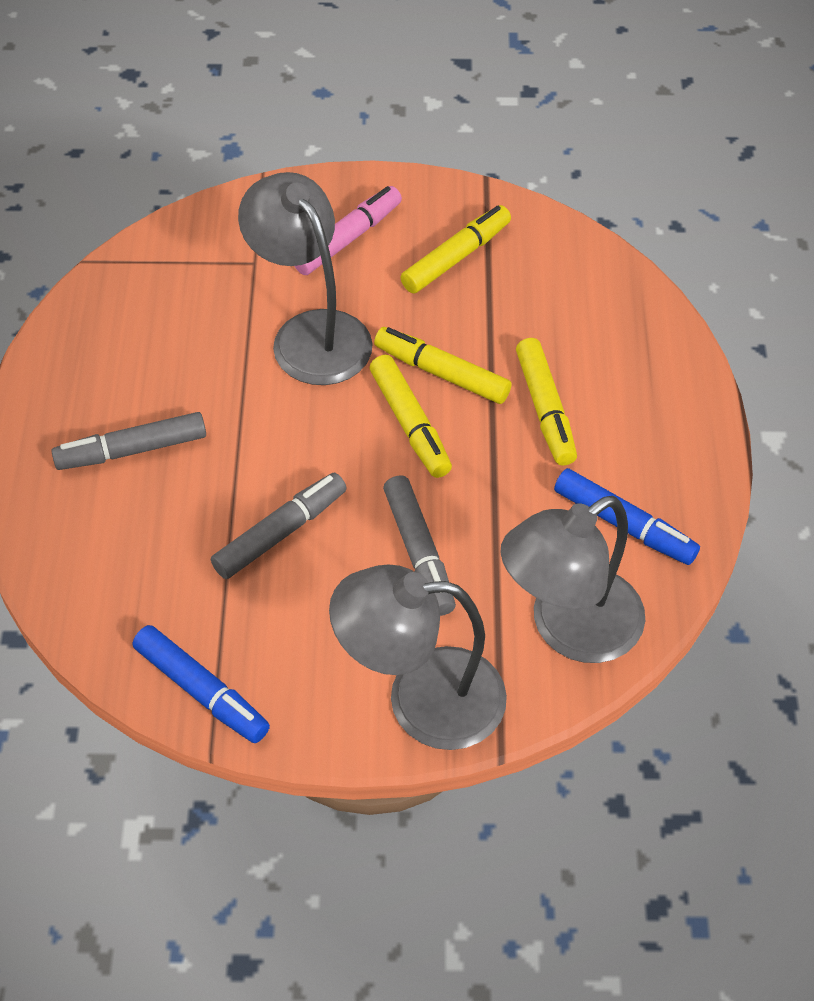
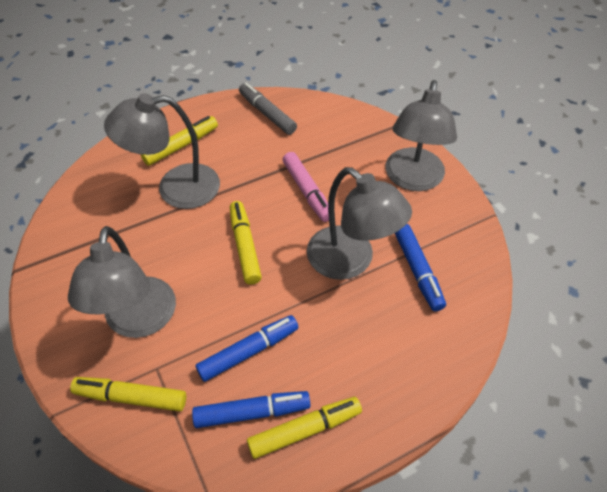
blue marker: 2 -> 3
grey lamp: 3 -> 4
grey marker: 3 -> 1

